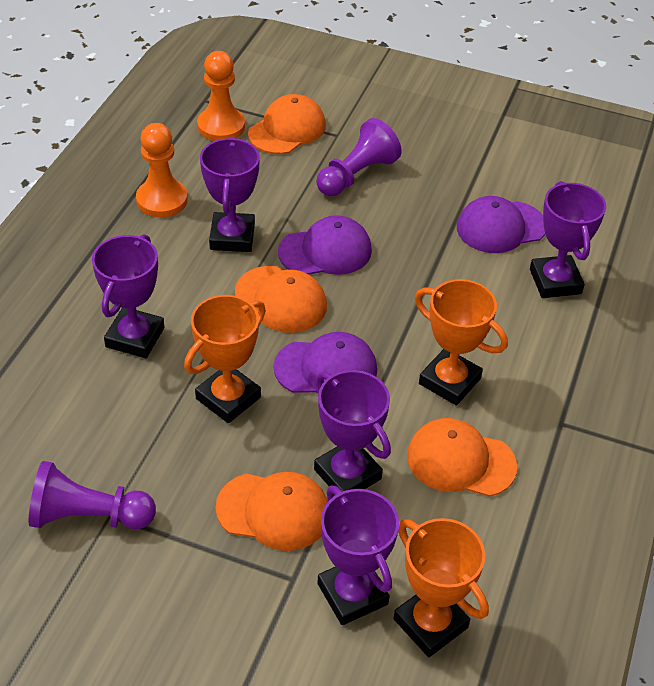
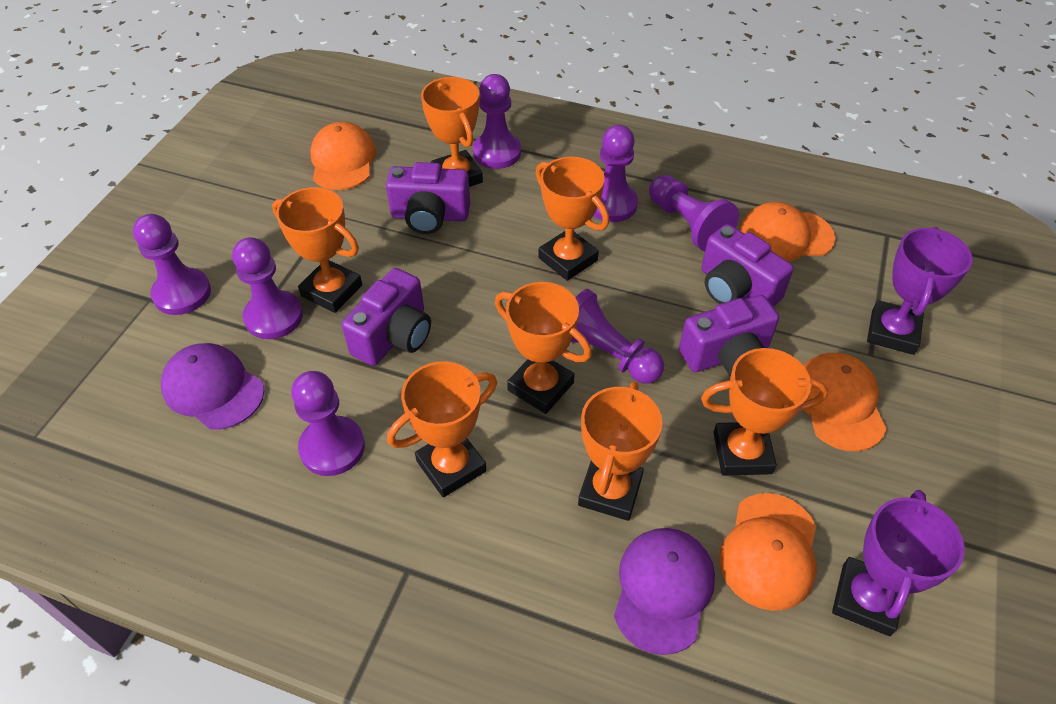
orange pawn: 2 -> 0
orange trophy: 3 -> 7
purple camera: 0 -> 4
purple cap: 3 -> 2
purple pawn: 2 -> 7
purple trophy: 5 -> 2

